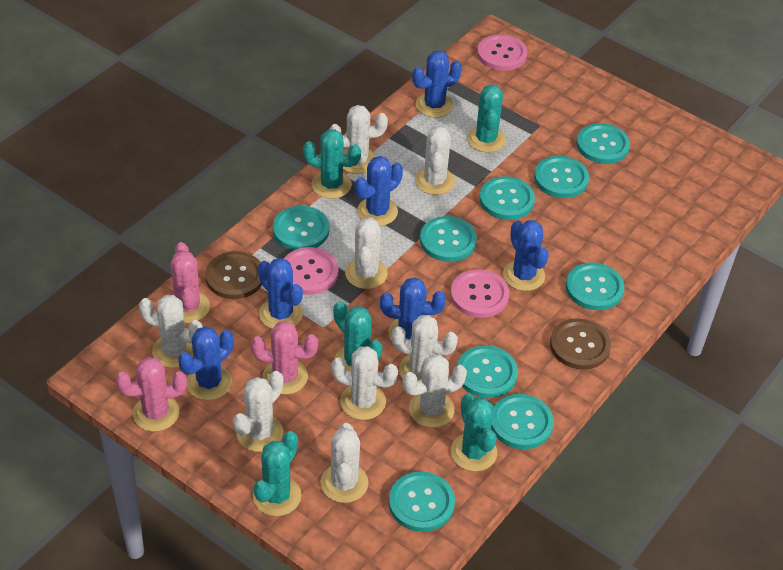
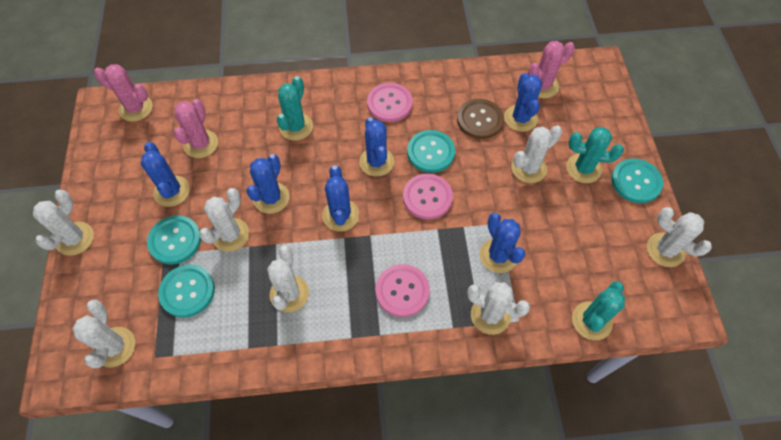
brown button: 2 -> 1
turquoise button: 9 -> 4
turquoise cactus: 5 -> 3
white cactus: 9 -> 7

